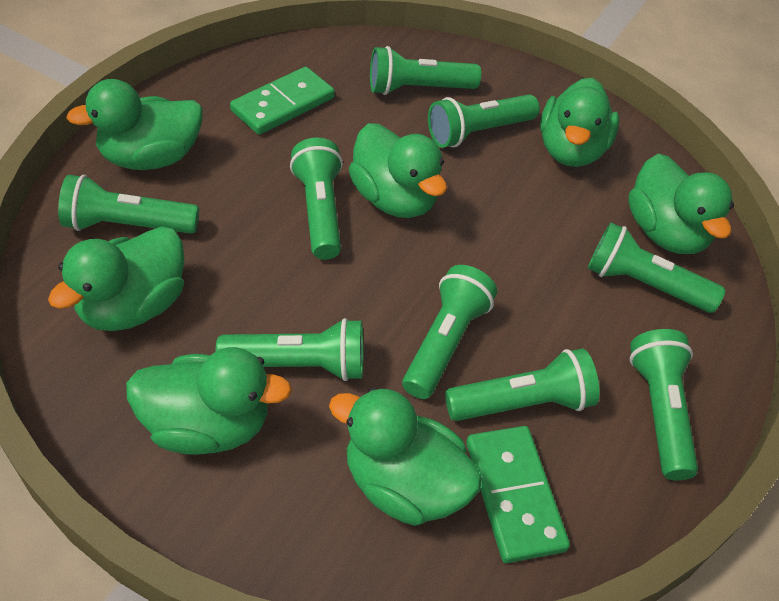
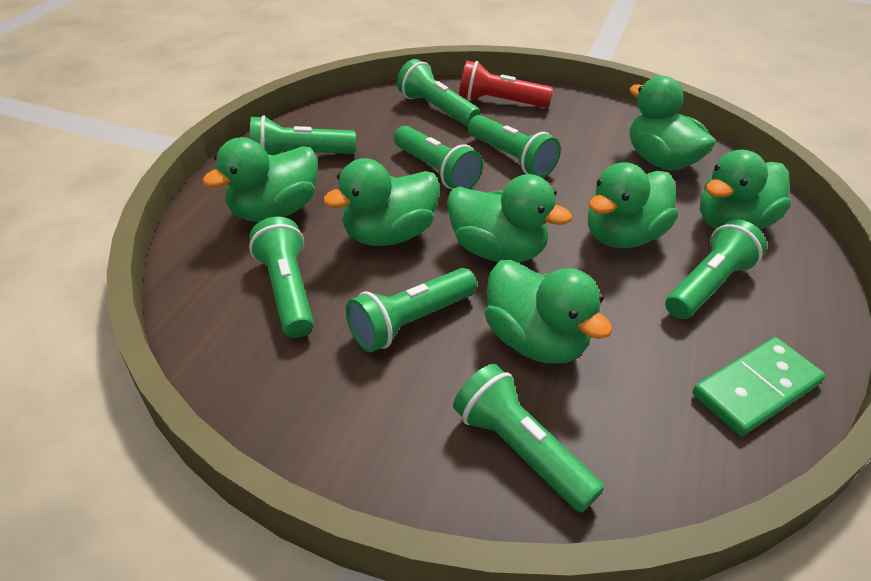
green domino: 2 -> 1
green flashlight: 9 -> 8
red flashlight: 0 -> 1

